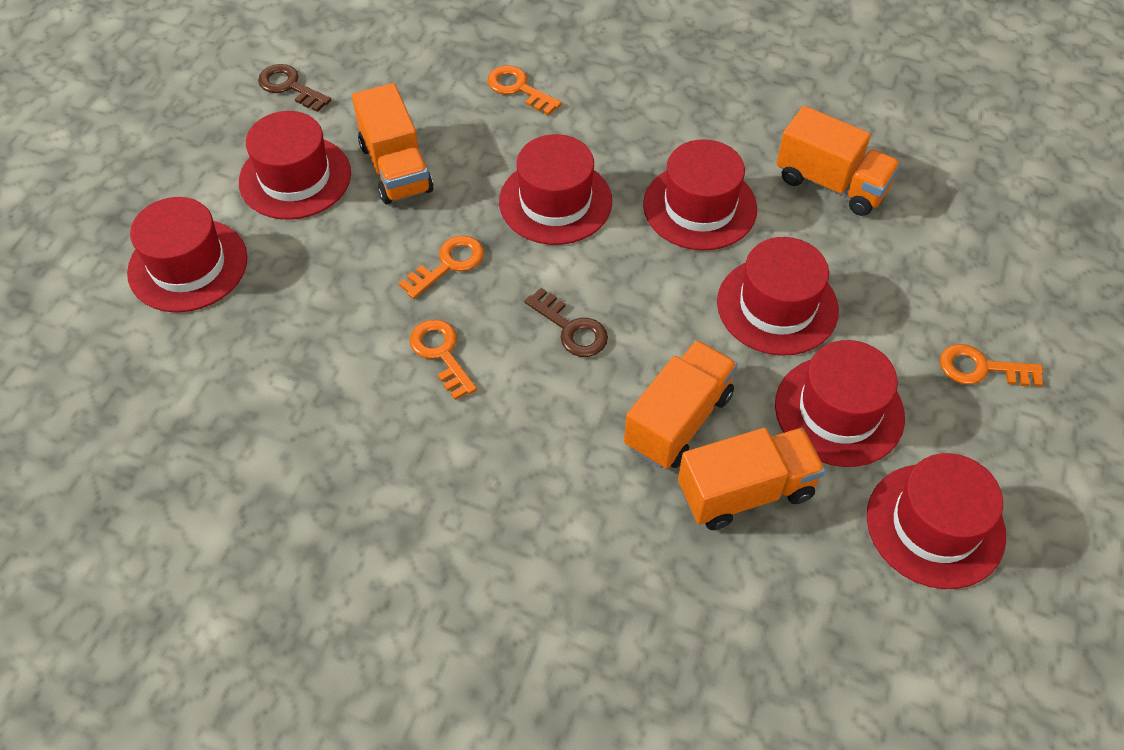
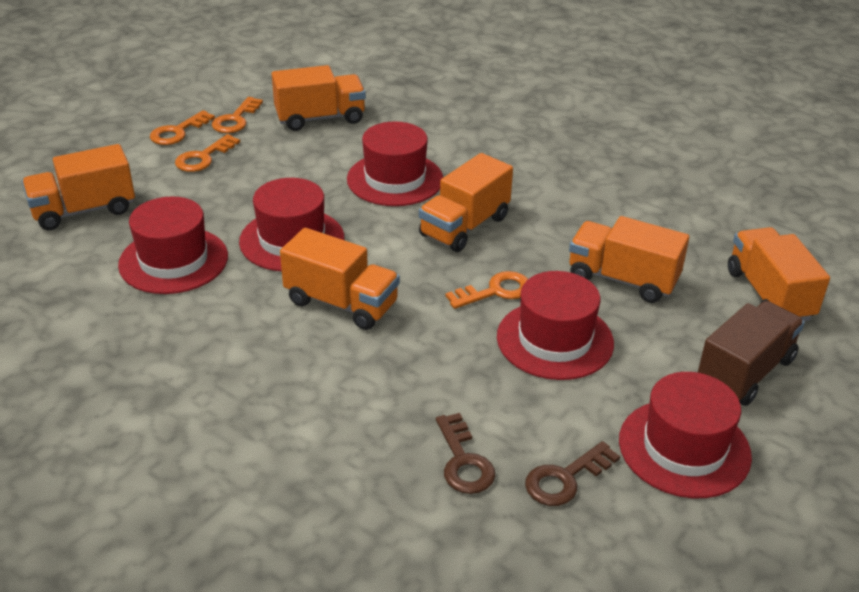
brown truck: 0 -> 1
orange truck: 4 -> 6
red hat: 7 -> 5

